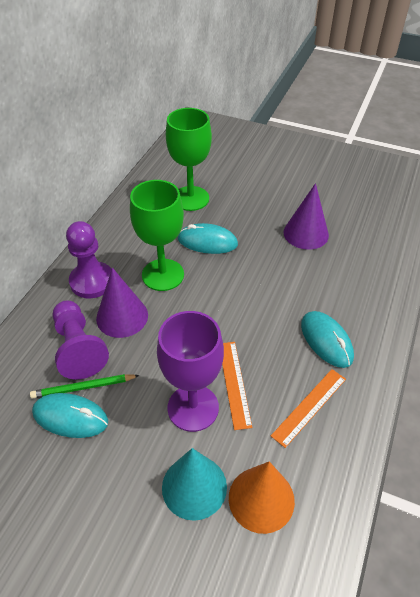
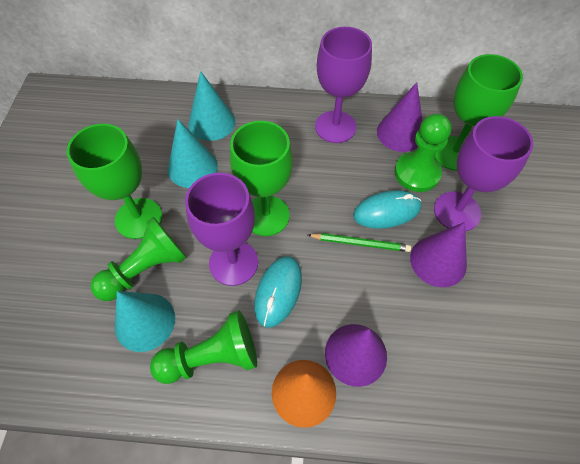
green goblet: 2 -> 3
green pawn: 0 -> 3
orange ruler: 2 -> 0
purple cone: 2 -> 3
purple goblet: 1 -> 3
purple pawn: 2 -> 0
turquoise cone: 1 -> 3
turquoise mouse: 3 -> 2

